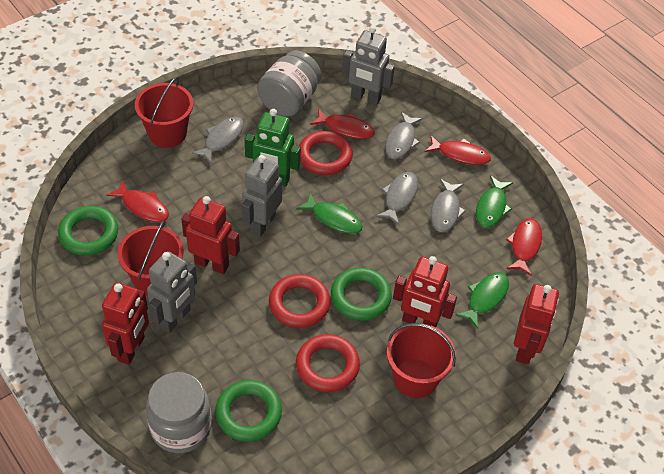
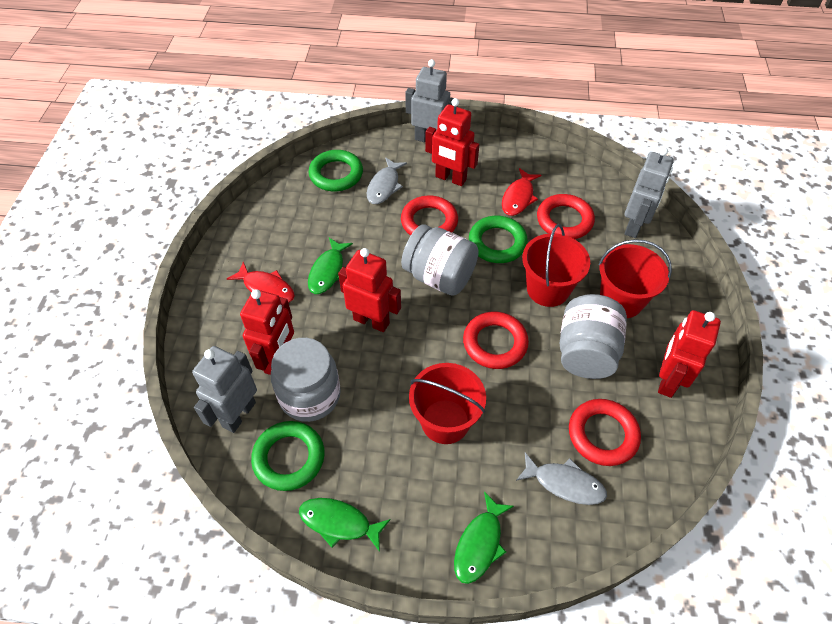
green robot: 1 -> 0
grey fish: 4 -> 2
grey jar: 2 -> 3
red fish: 4 -> 2
red ring: 3 -> 4

